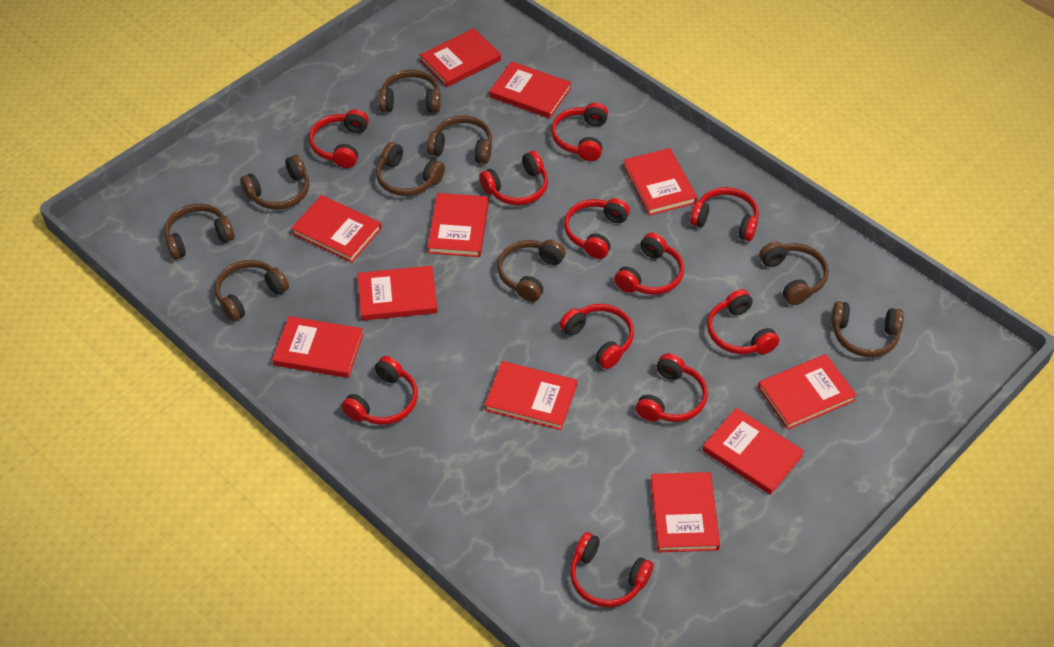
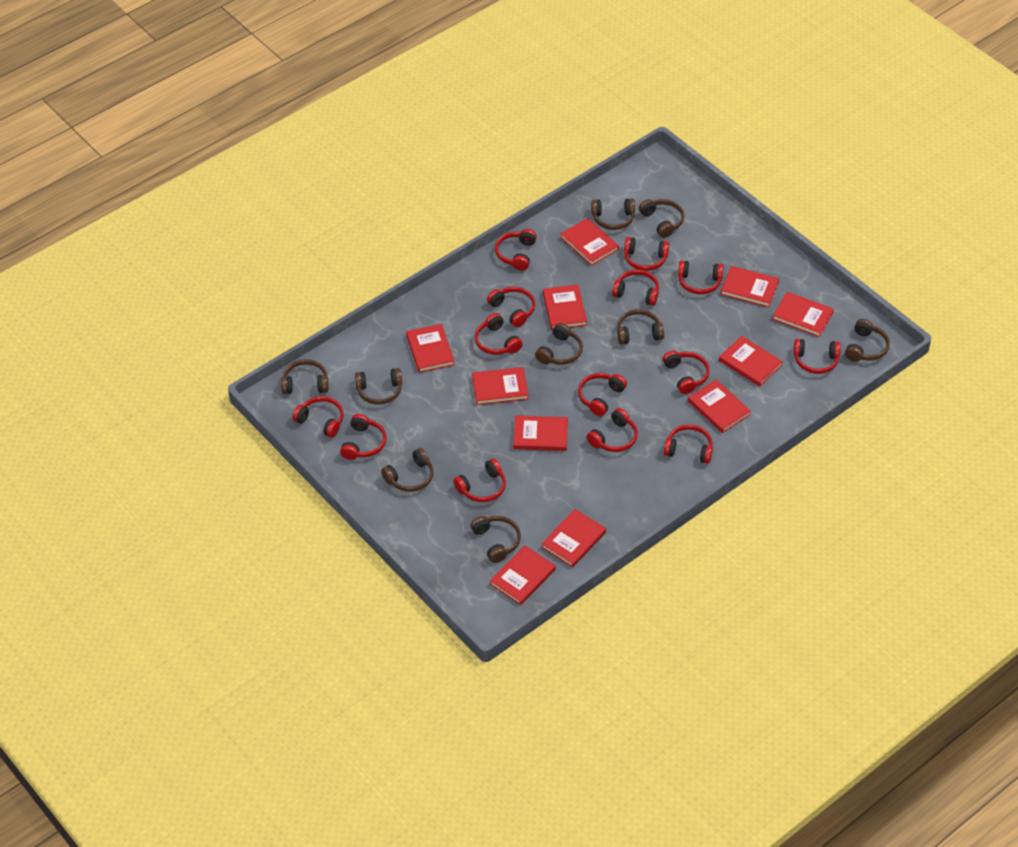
red headphones: 11 -> 14

